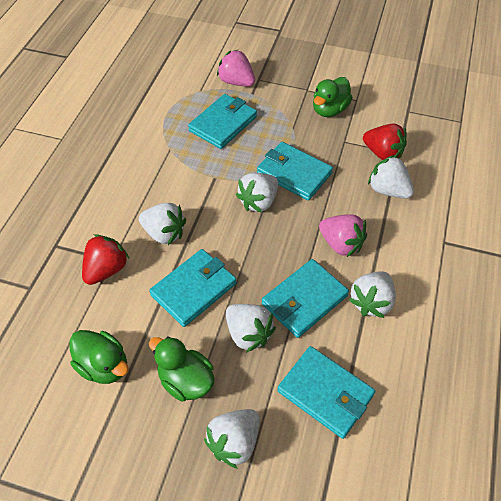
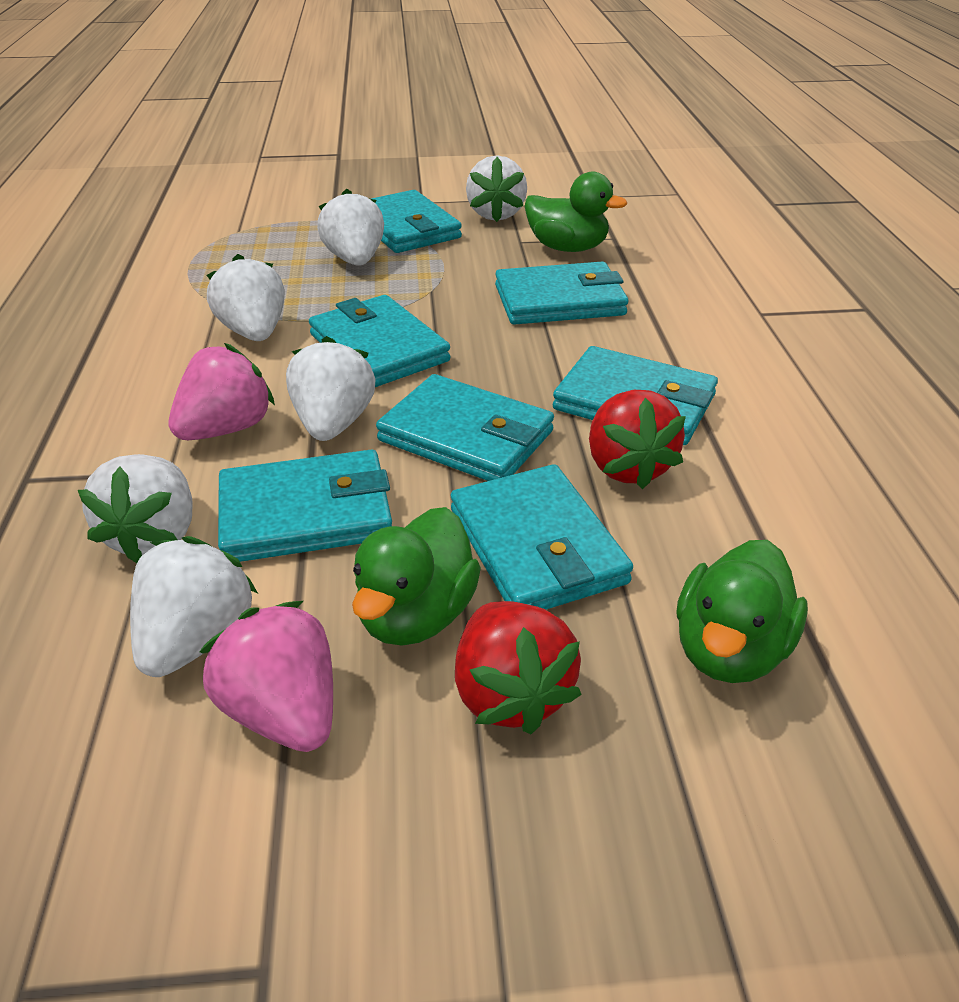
turquoise wallet: 5 -> 7

